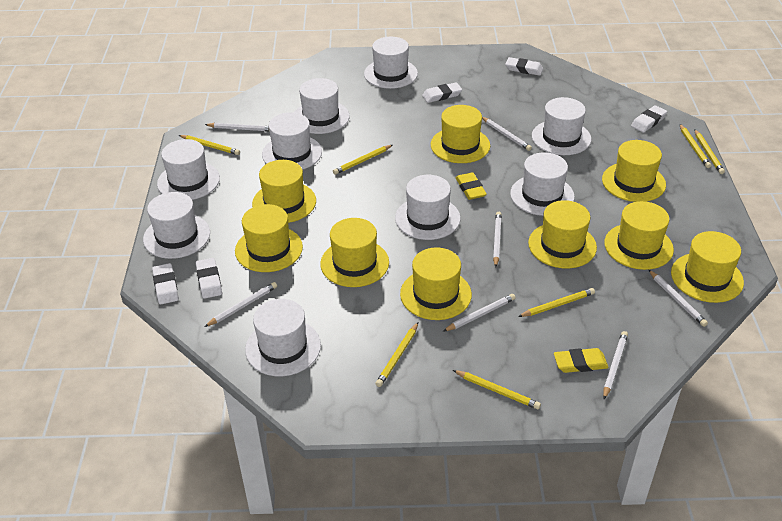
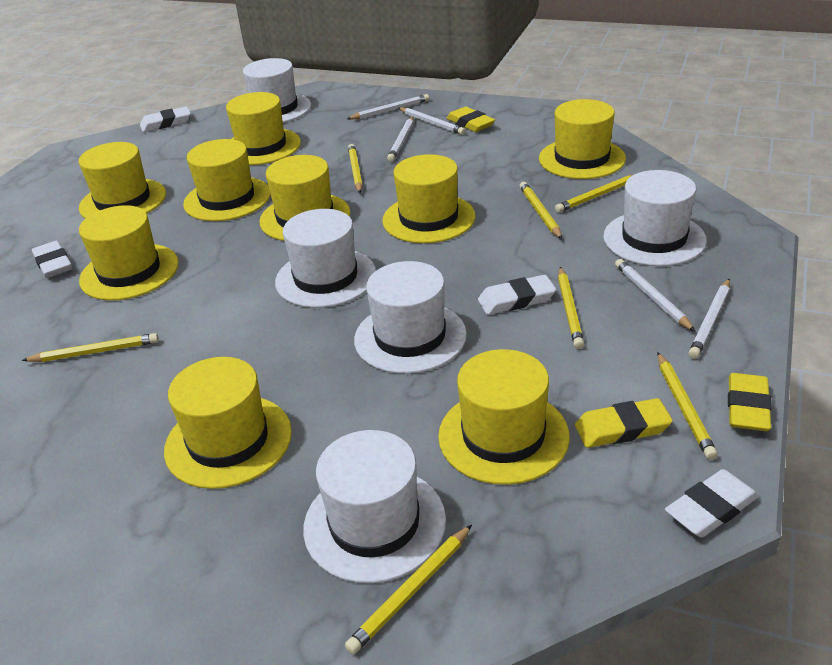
white eraser: 5 -> 4
white hat: 9 -> 5
white pencil: 7 -> 5
yellow eraser: 2 -> 3

